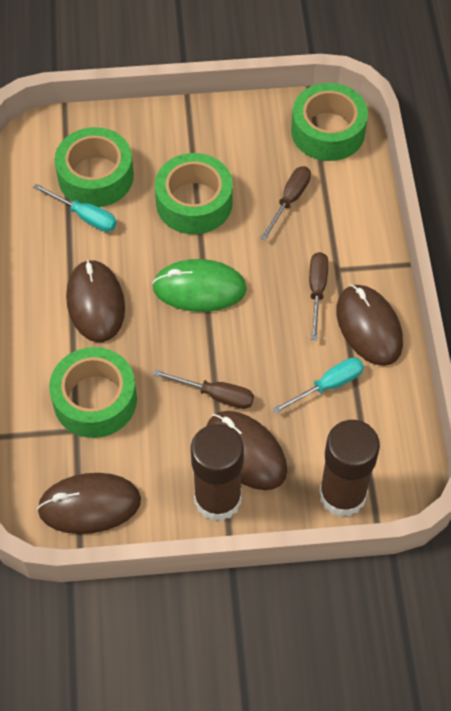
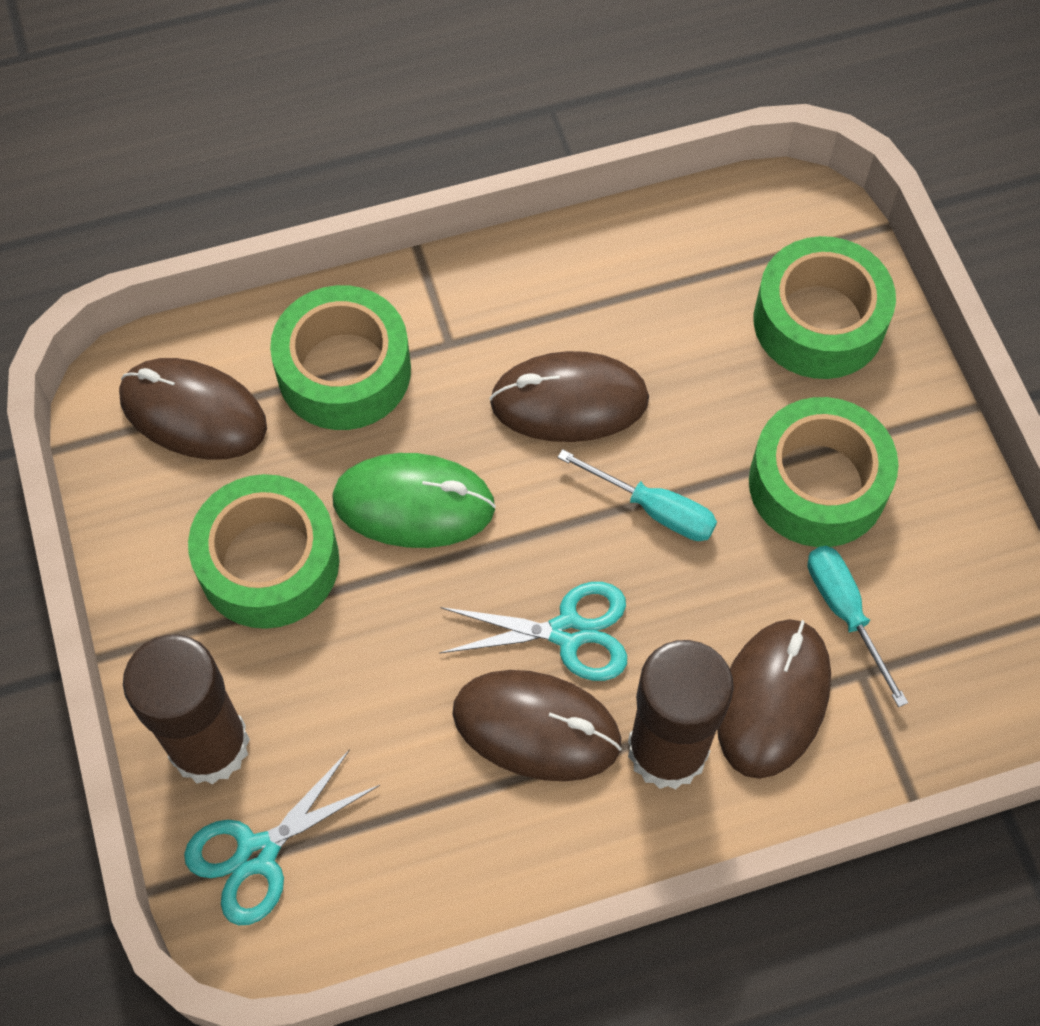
brown screwdriver: 3 -> 0
turquoise scissors: 0 -> 2

